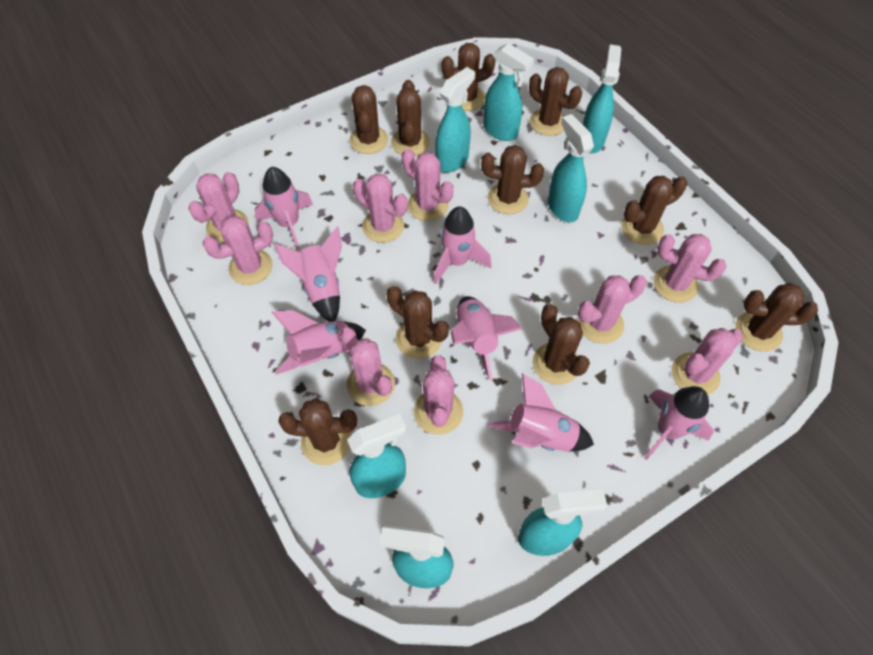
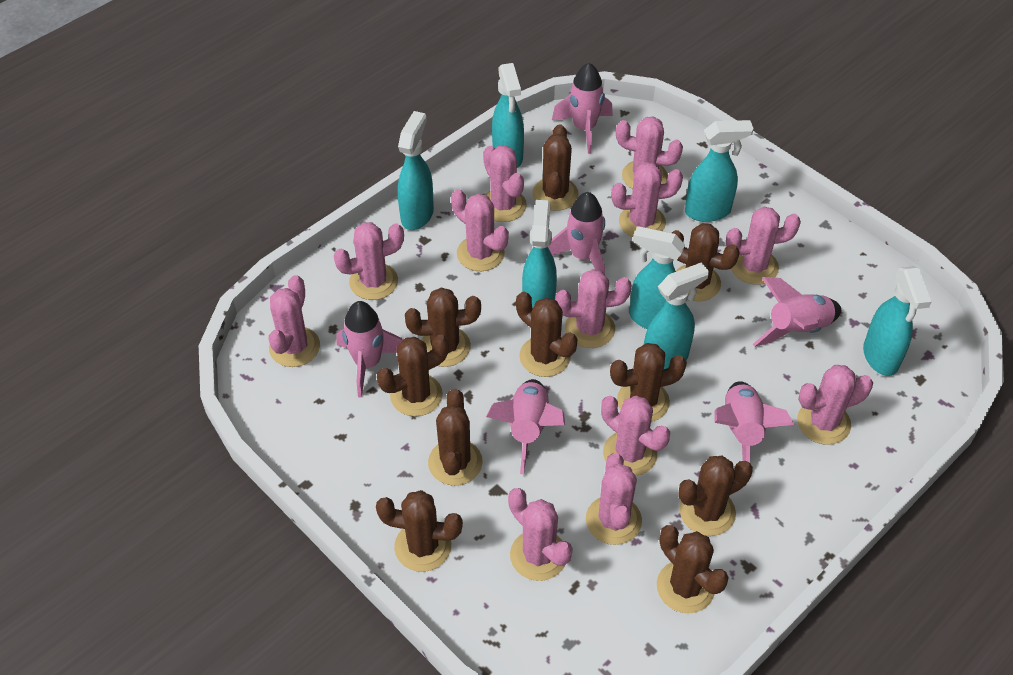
pink cactus: 9 -> 12
pink rocket: 7 -> 6

